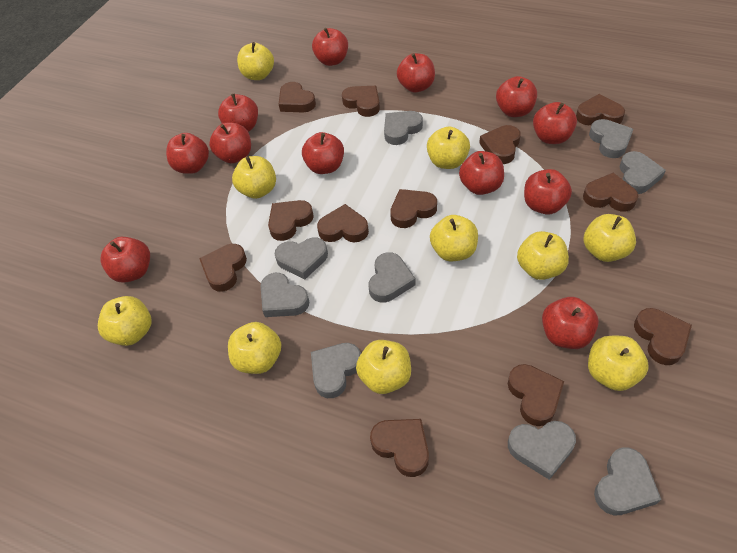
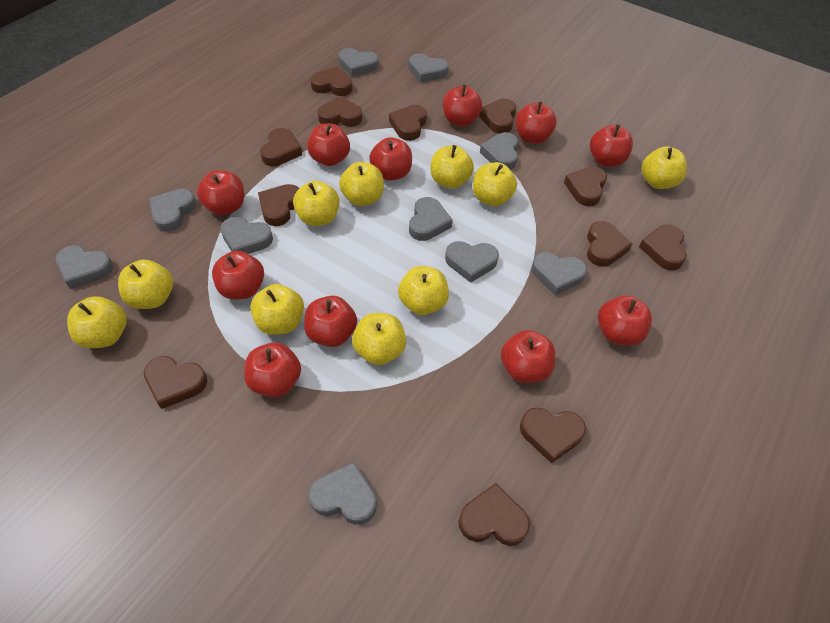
grey heart: 9 -> 10
red apple: 12 -> 11

